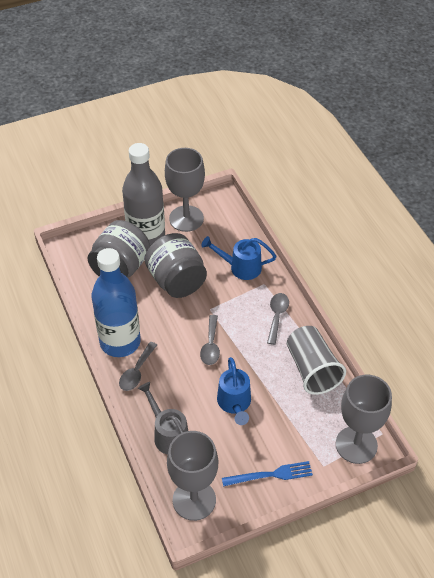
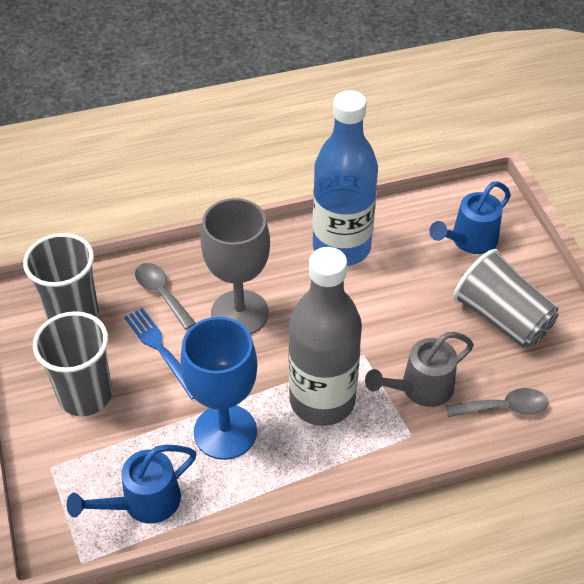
blue goblet: 0 -> 1
grey cup: 1 -> 3
grey goblet: 3 -> 1
grey jar: 2 -> 0
grey spoon: 3 -> 2

